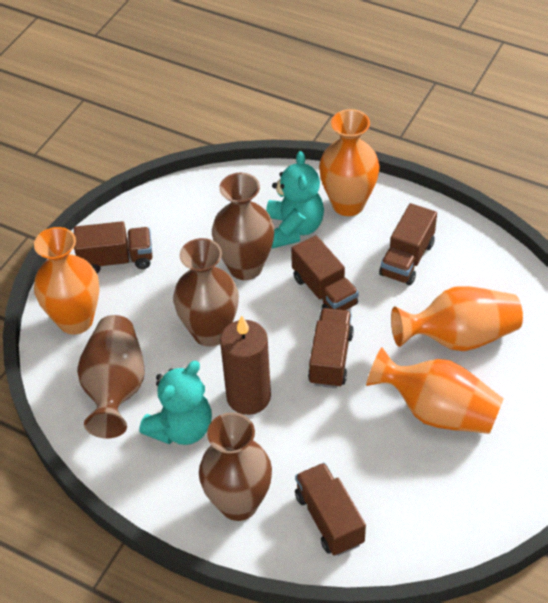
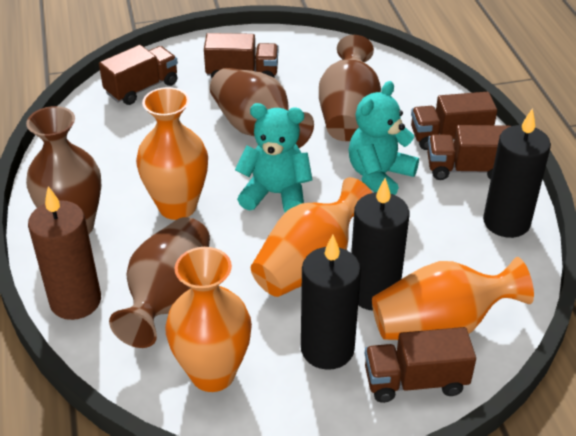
black candle: 0 -> 3

